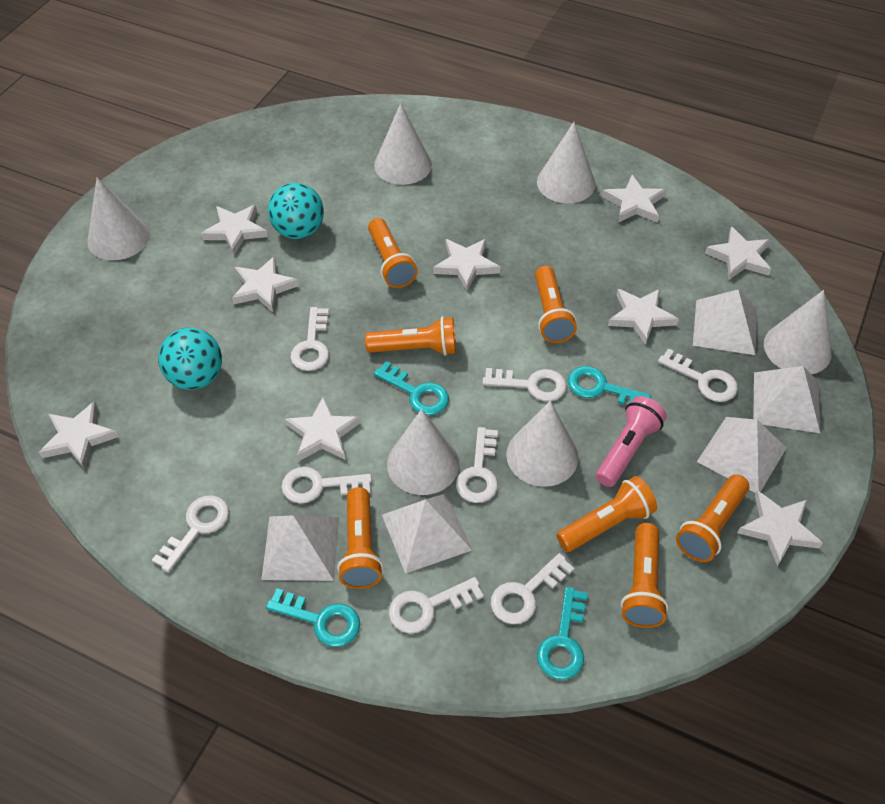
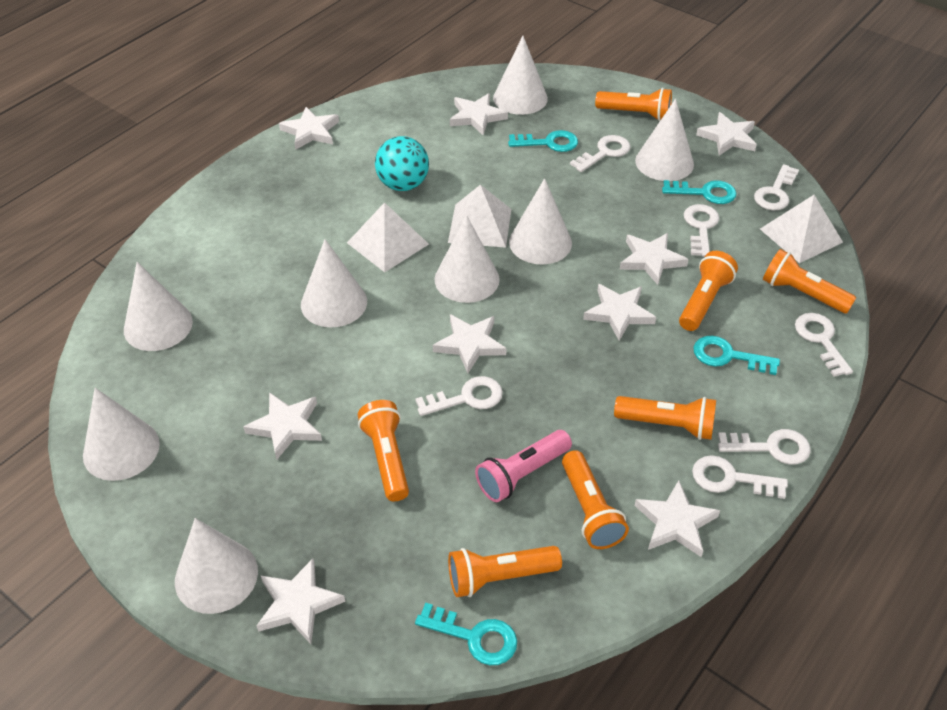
turquoise ball: 2 -> 1
white cone: 6 -> 8
white key: 8 -> 7
white pyramid: 5 -> 3

